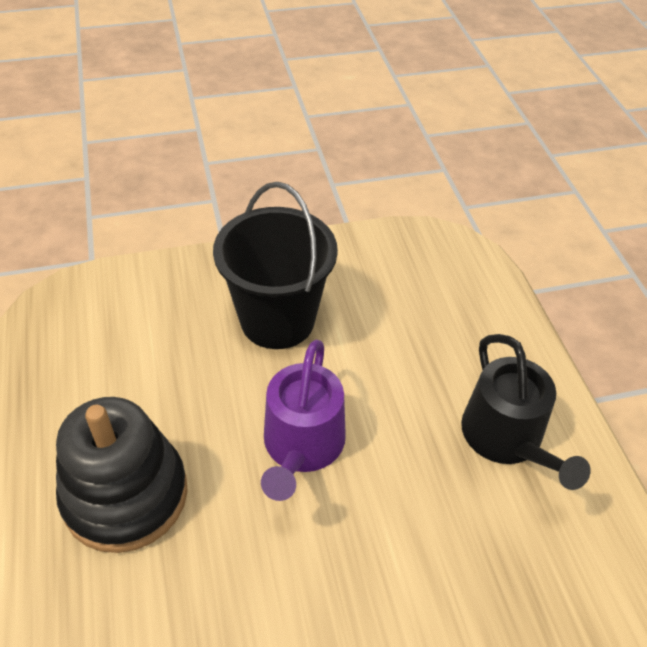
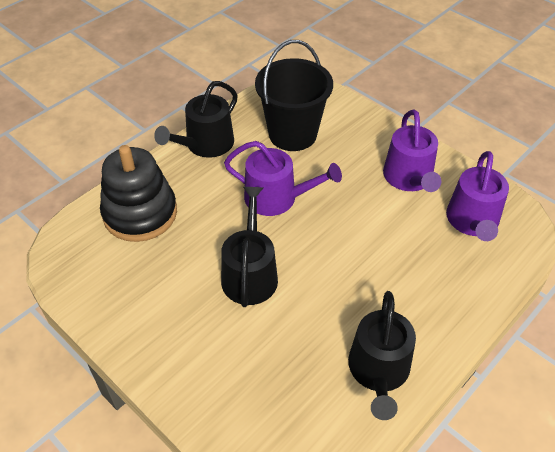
black watering can: 1 -> 3
purple watering can: 1 -> 3

